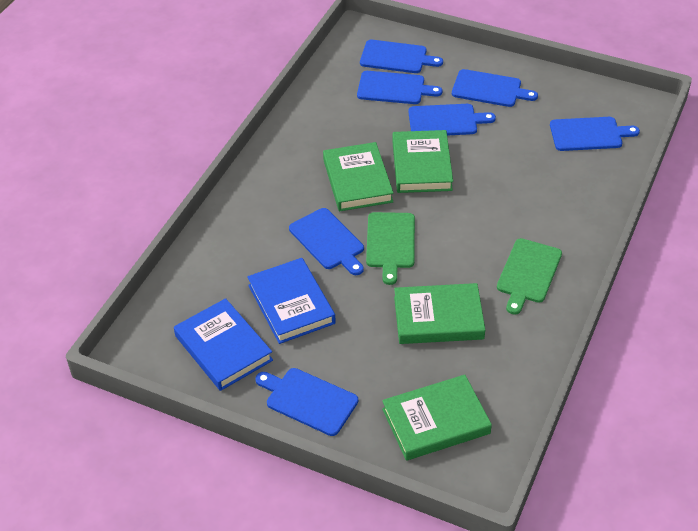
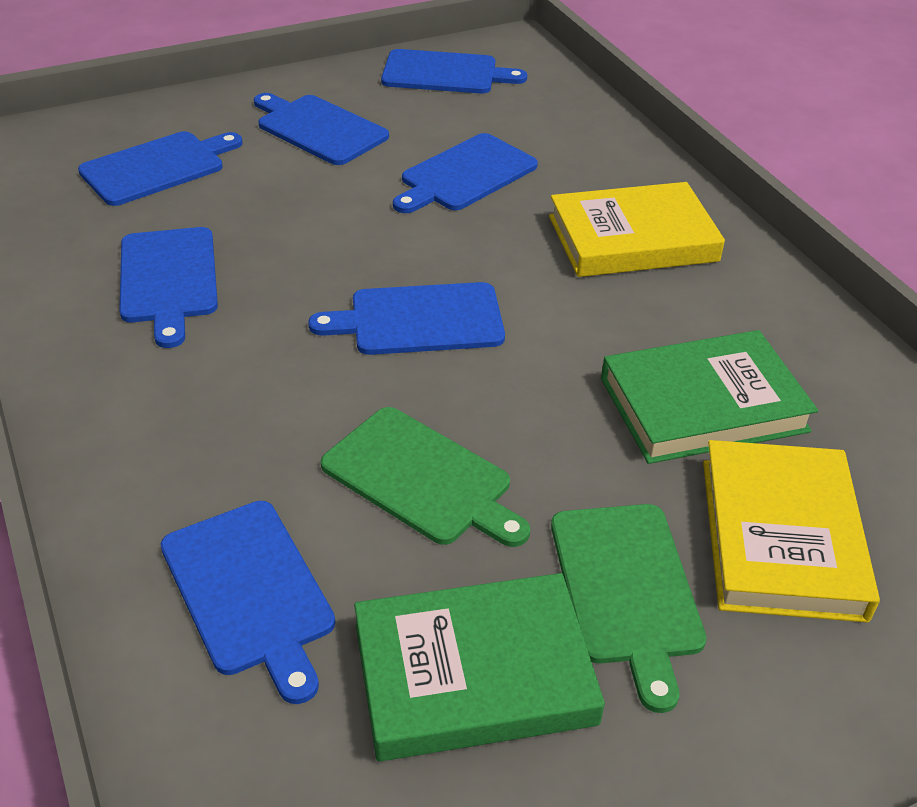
blue book: 2 -> 0
green book: 4 -> 2
yellow book: 0 -> 2

